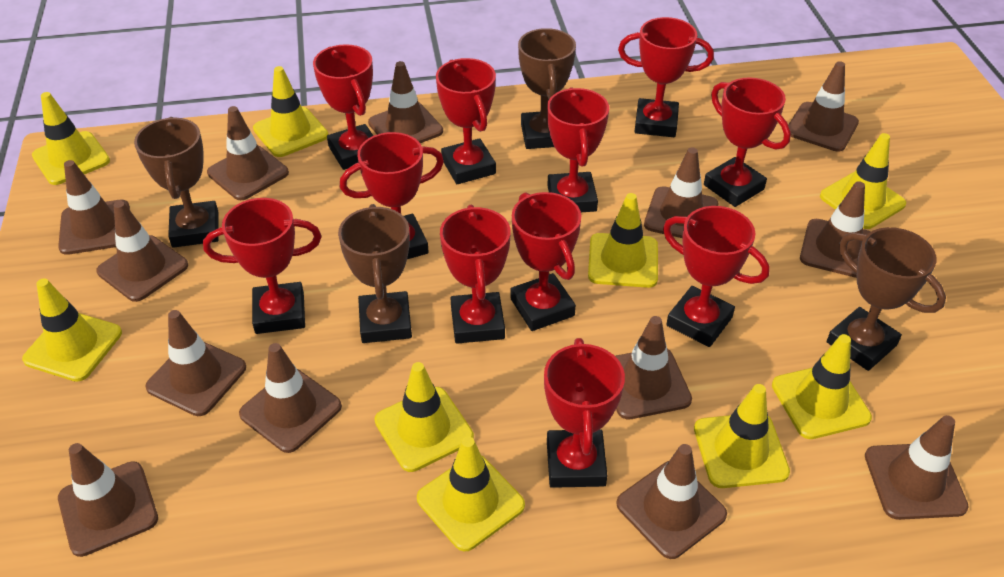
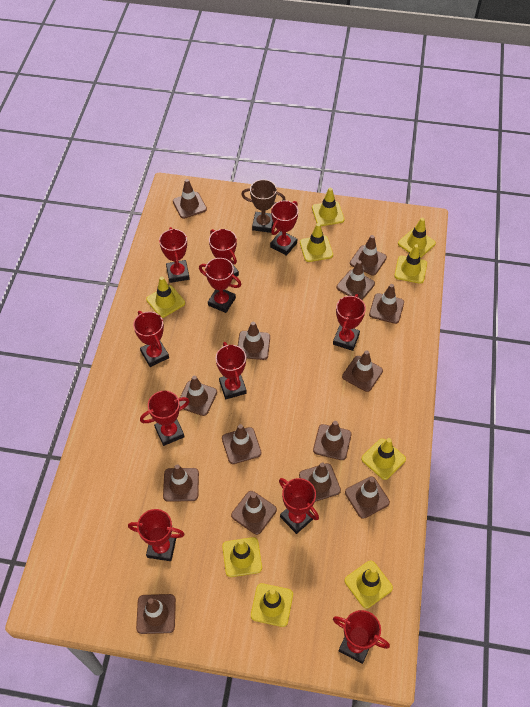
brown traffic cone: 13 -> 14
brown trophy: 4 -> 1

